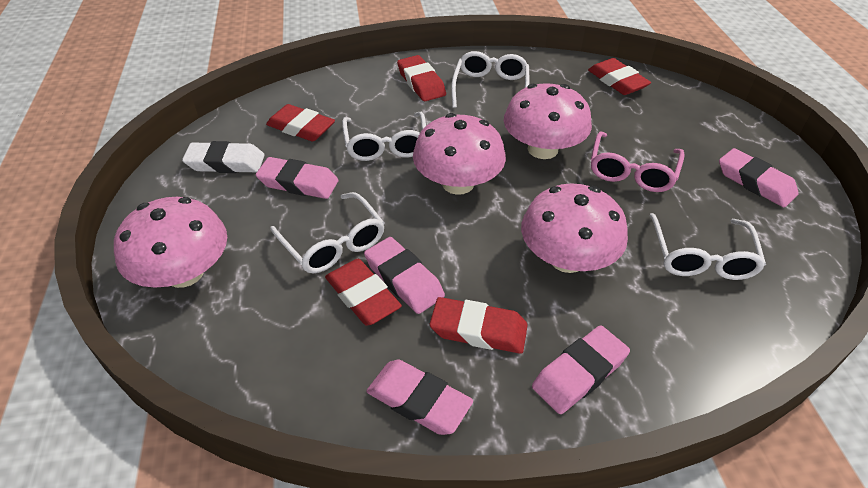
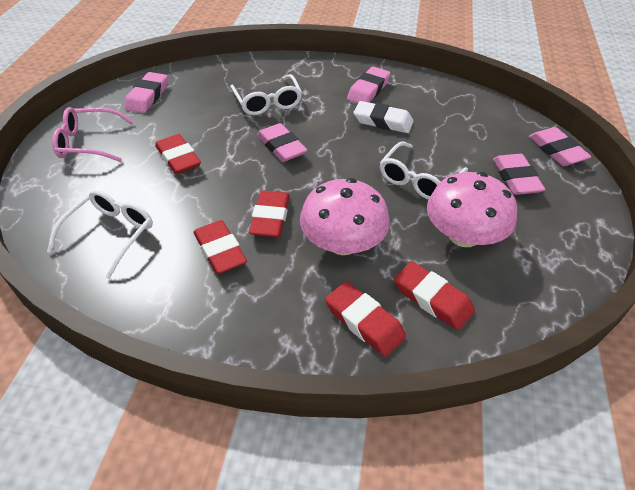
pink mushroom: 4 -> 2
white glasses: 4 -> 3

